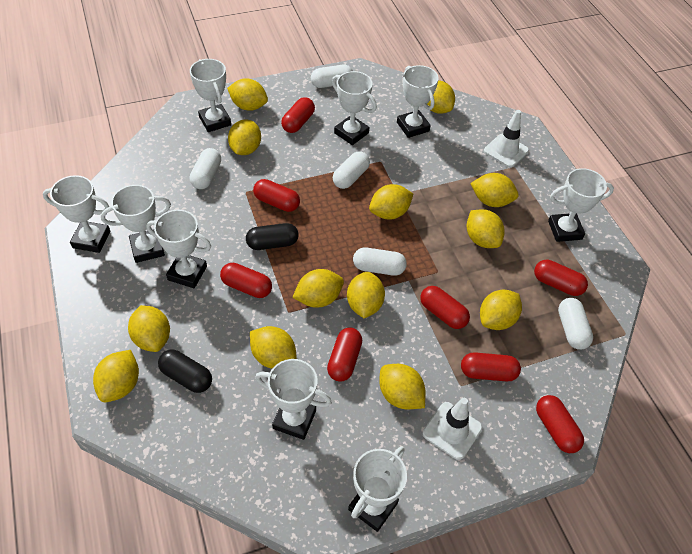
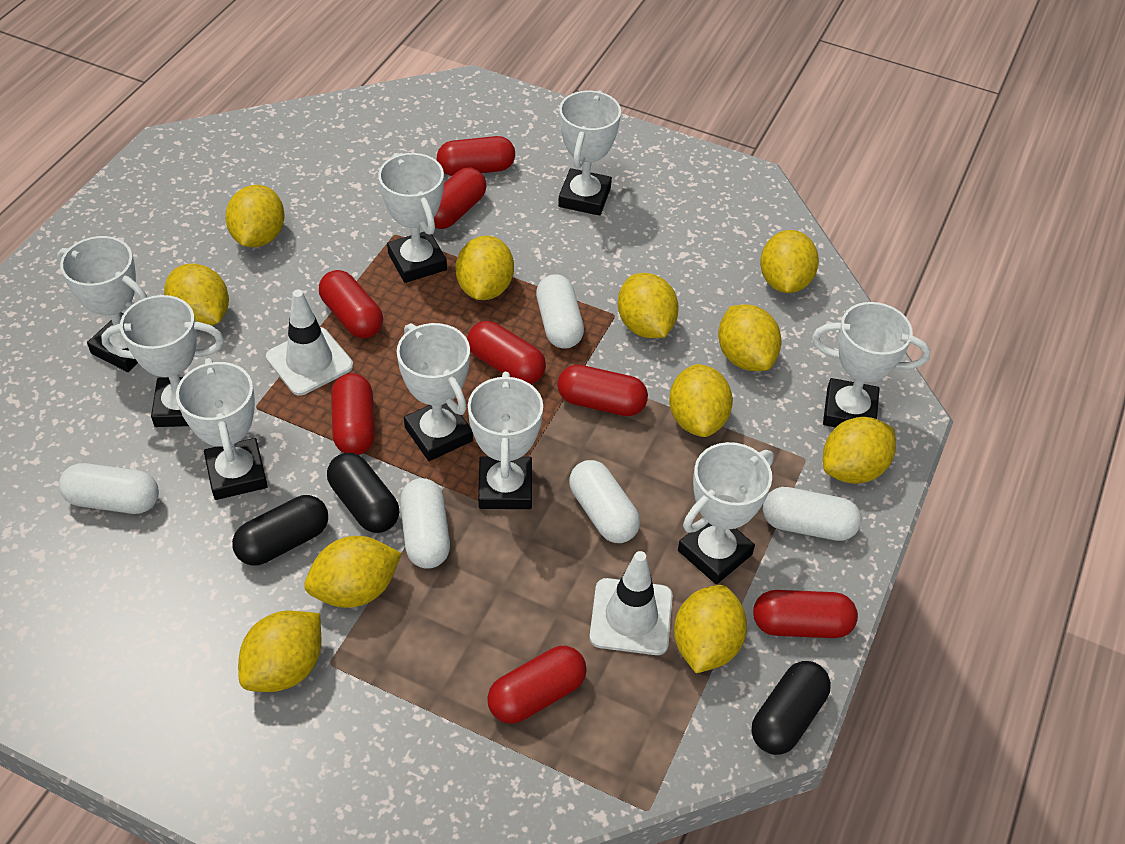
black capsule: 2 -> 3
yellow lemon: 13 -> 11

